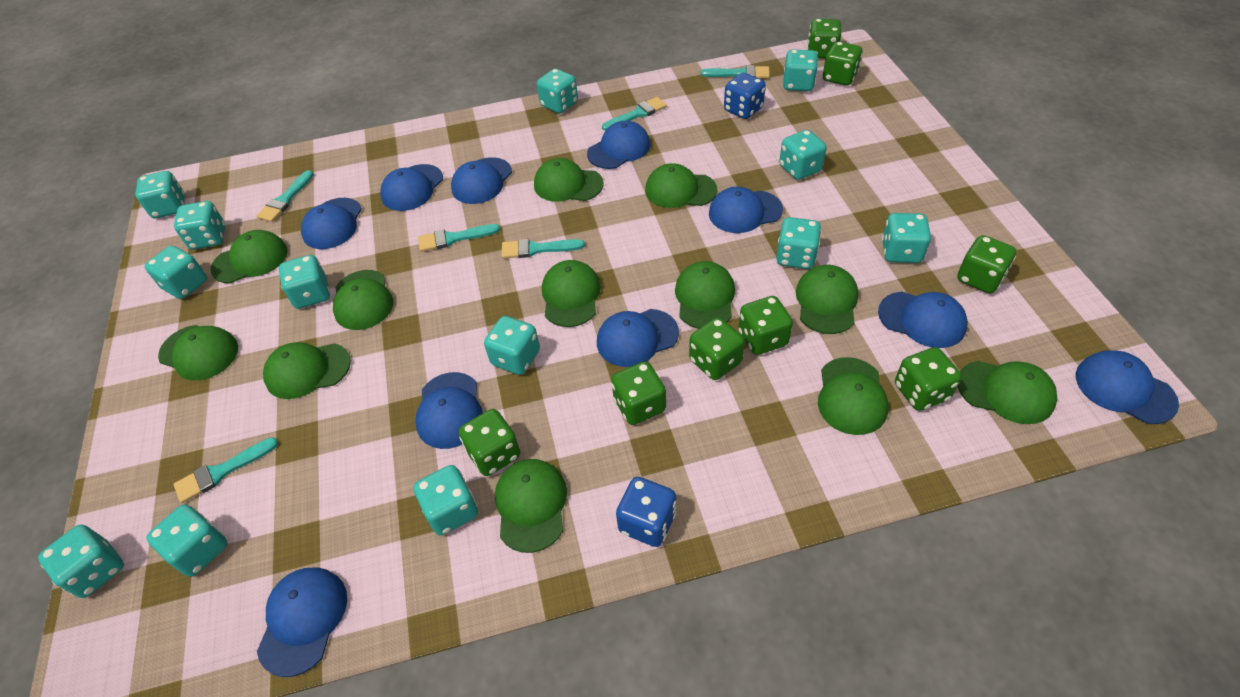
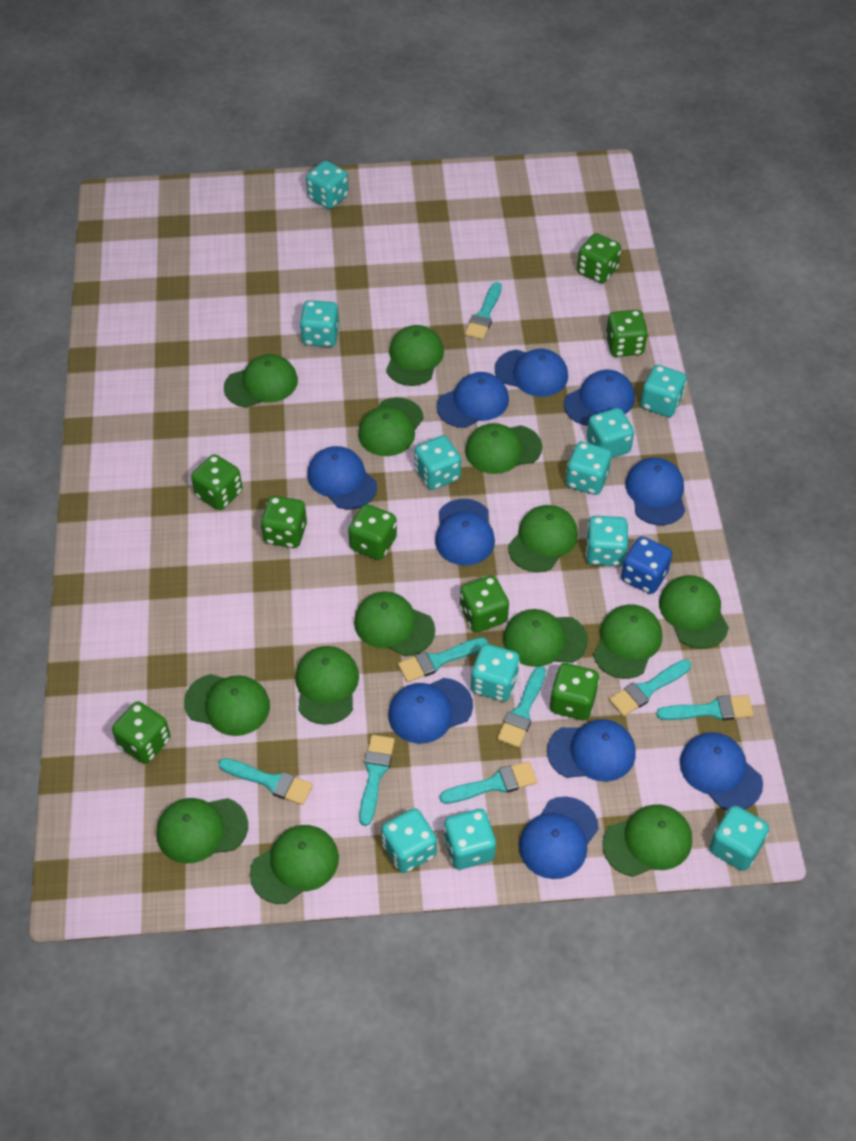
blue dice: 2 -> 1
green cap: 12 -> 14
turquoise brush: 6 -> 8
turquoise dice: 13 -> 11

